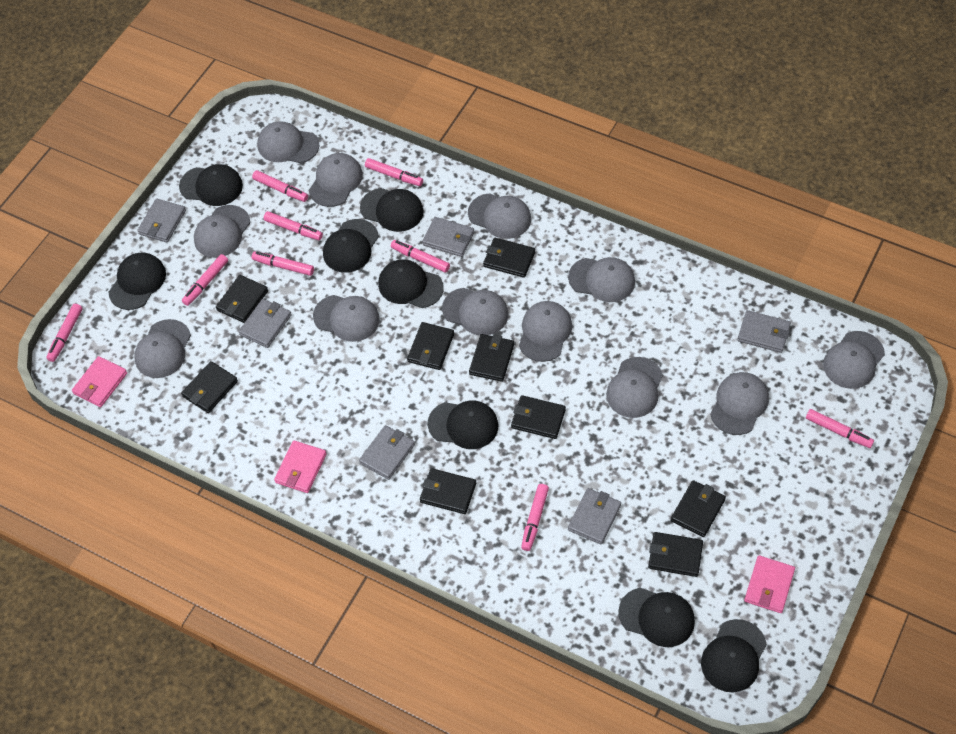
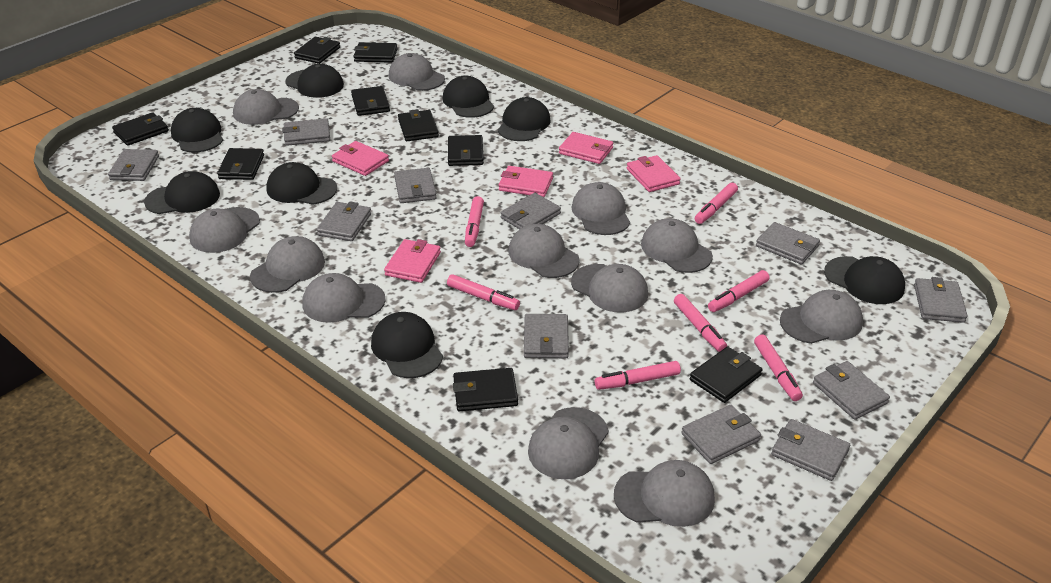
grey wallet: 6 -> 11
pink marker: 9 -> 7
pink wallet: 3 -> 5

